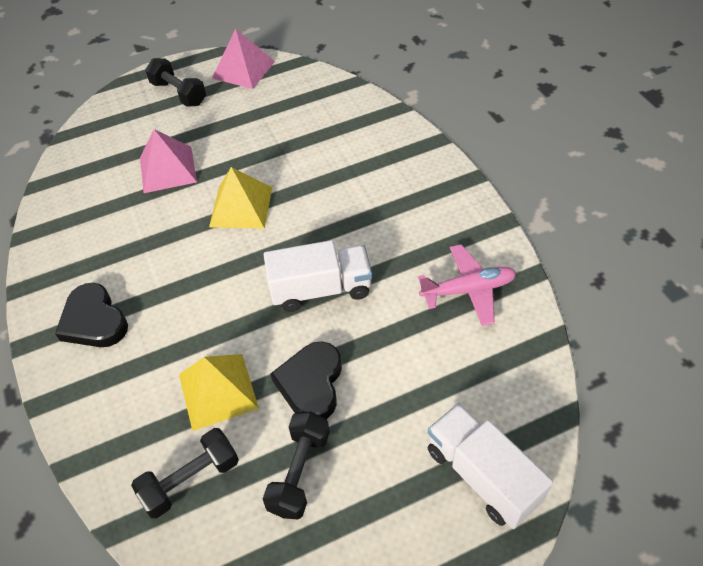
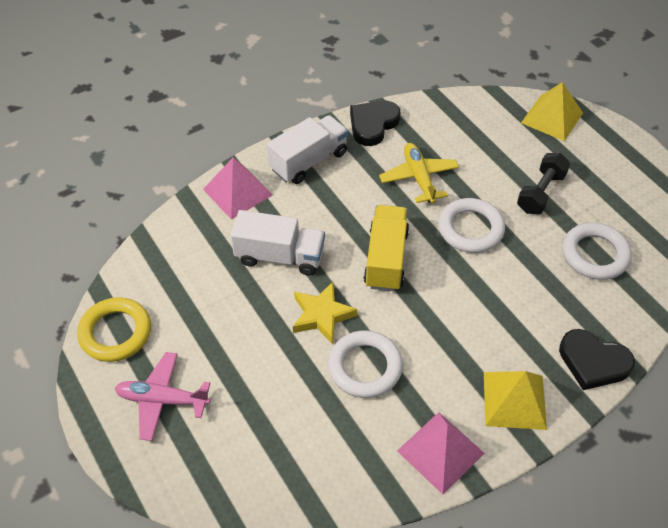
black dumbbell: 3 -> 1
white ring: 0 -> 3
yellow plane: 0 -> 1
yellow ring: 0 -> 1
yellow star: 0 -> 1
yellow truck: 0 -> 1

